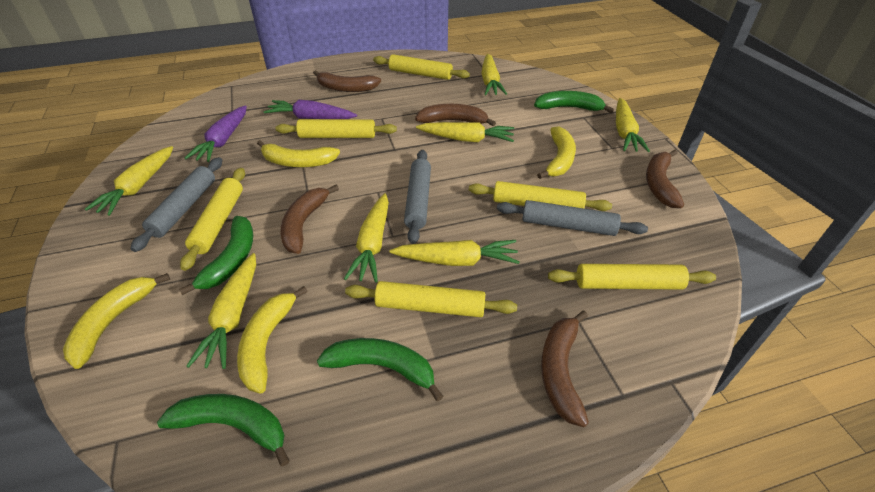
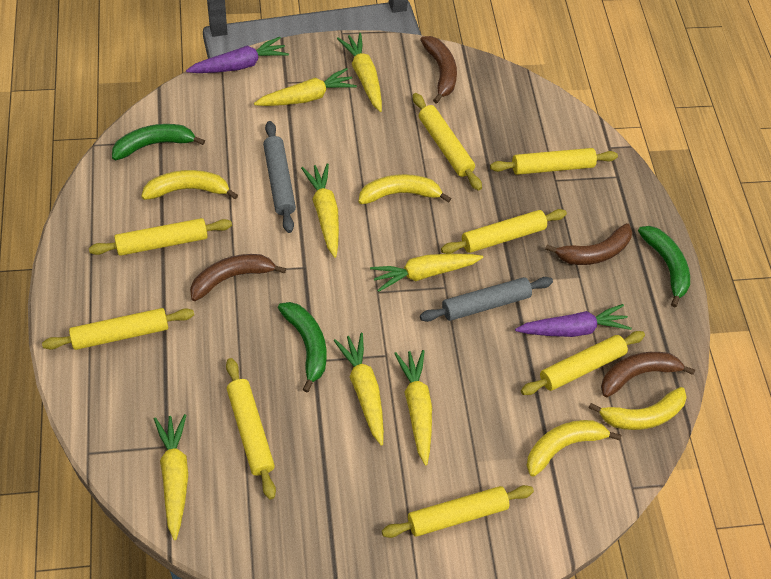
brown banana: 5 -> 4
green banana: 4 -> 3
grey rolling pin: 3 -> 2
yellow rolling pin: 6 -> 8

